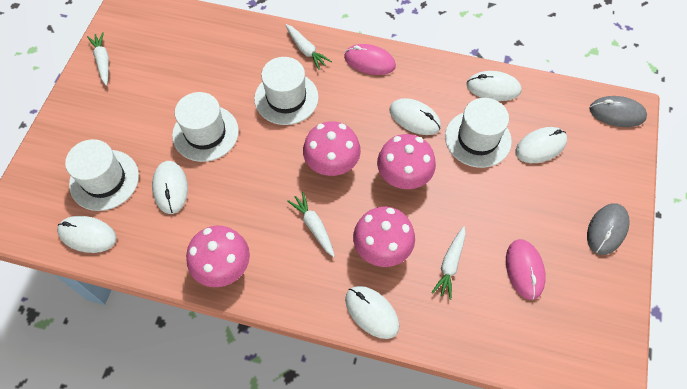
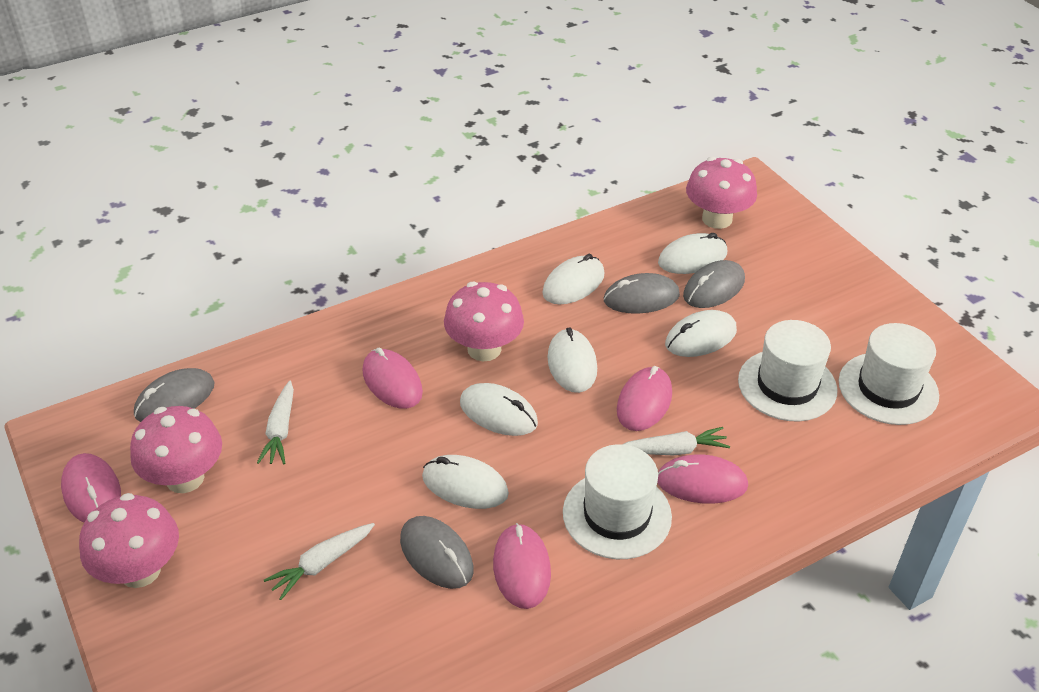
grey mouse: 2 -> 4
pink mouse: 2 -> 5
white carrot: 4 -> 3
white hat: 4 -> 3

